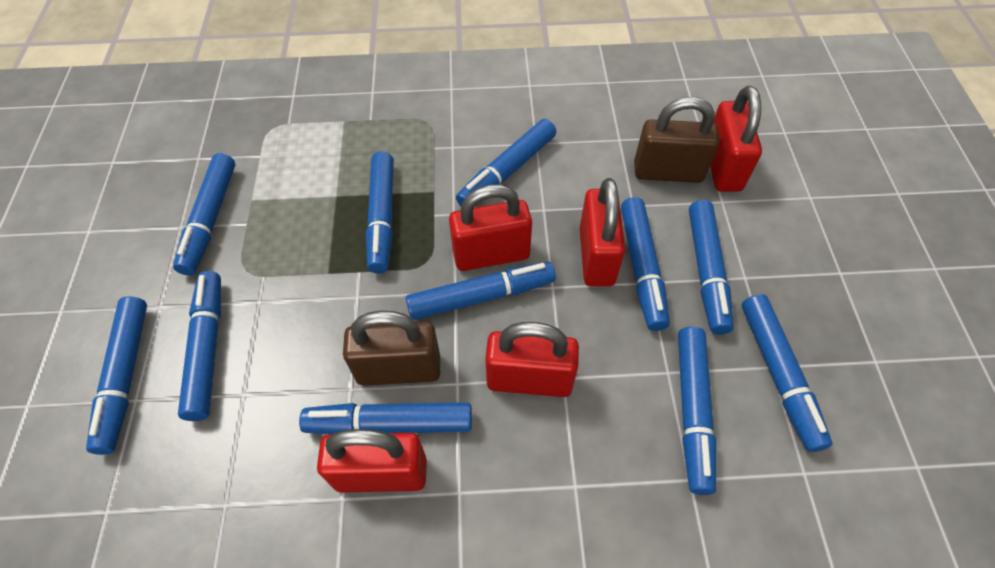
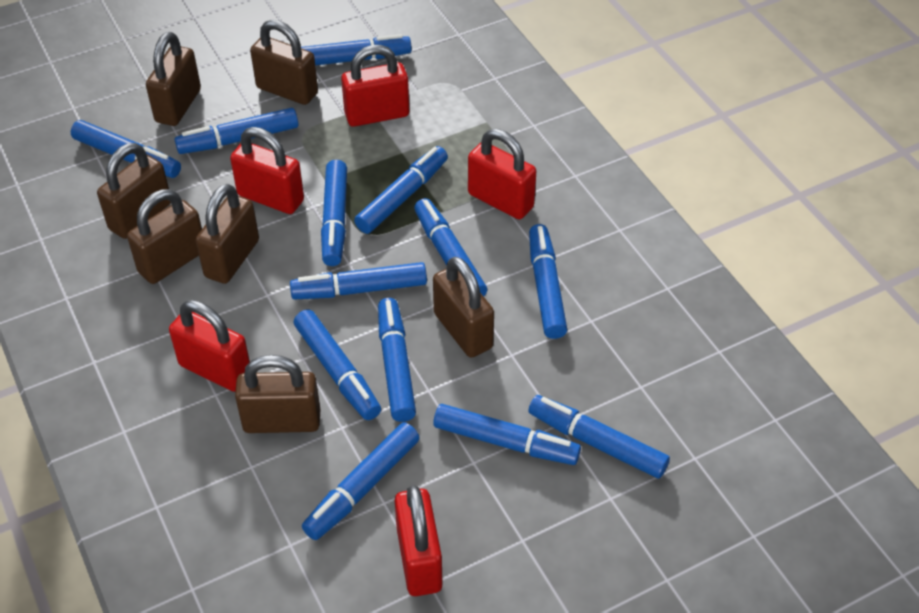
blue marker: 11 -> 13
brown padlock: 2 -> 7

